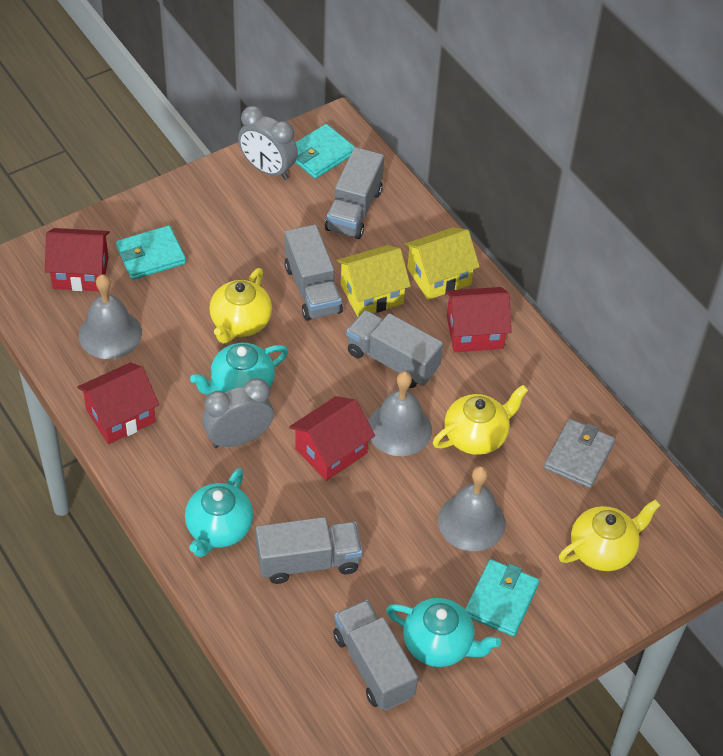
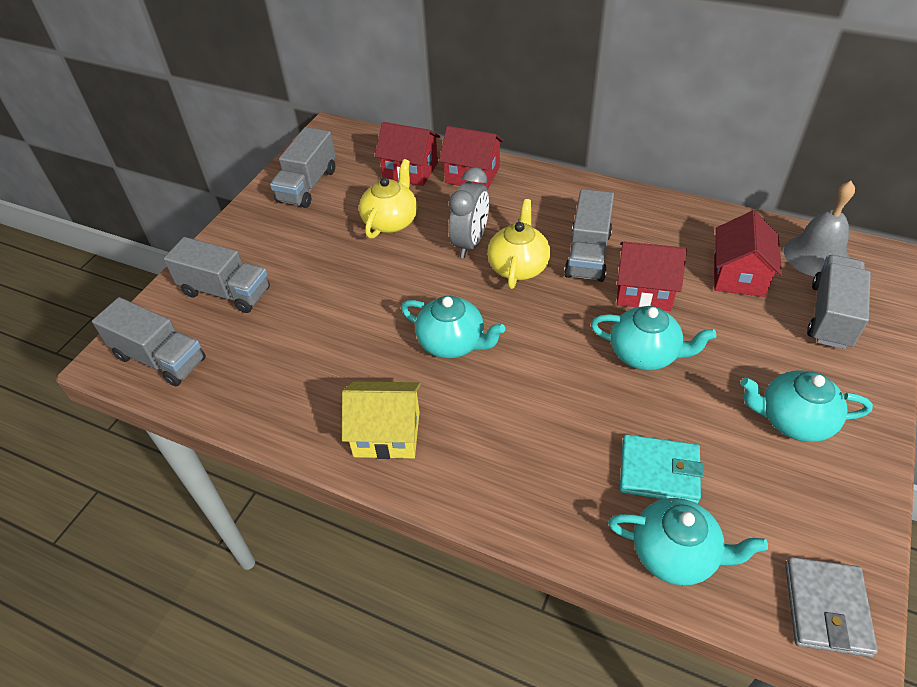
grey bell: 3 -> 1
grey clock: 2 -> 1
turquoise teapot: 3 -> 4
turquoise wallet: 3 -> 1
yellow house: 2 -> 1
yellow teapot: 3 -> 2

